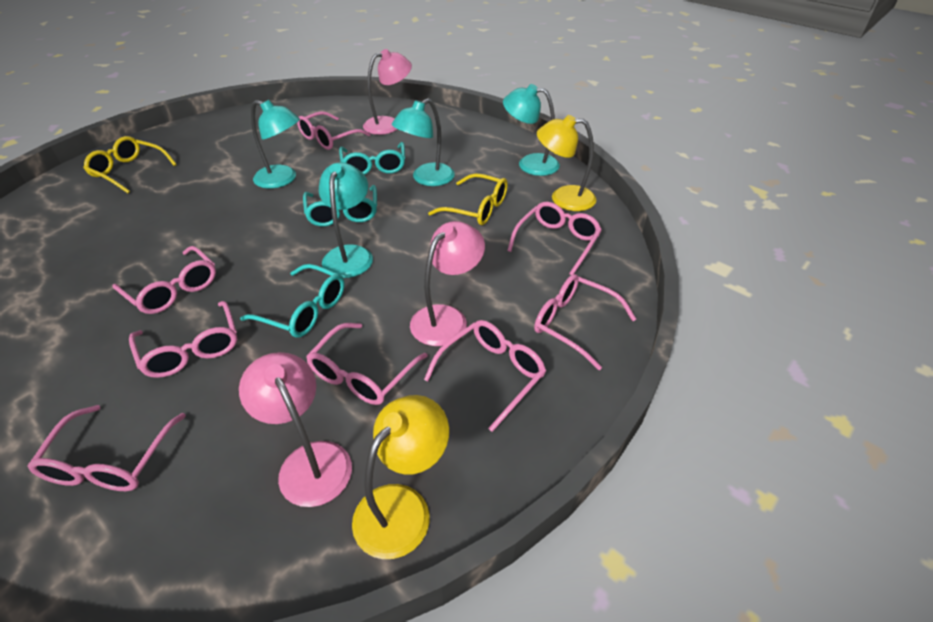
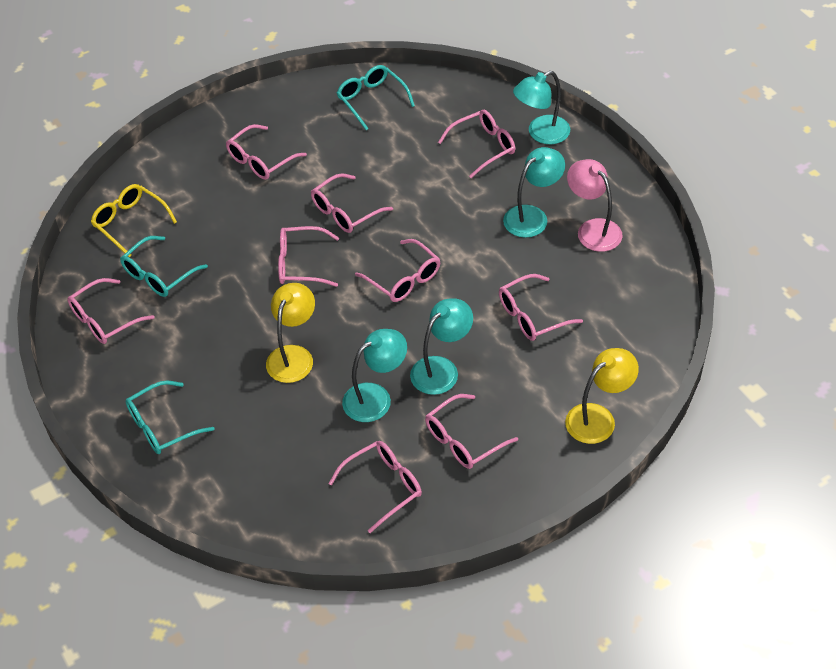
pink glasses: 8 -> 9
pink lamp: 3 -> 1
yellow glasses: 2 -> 1

